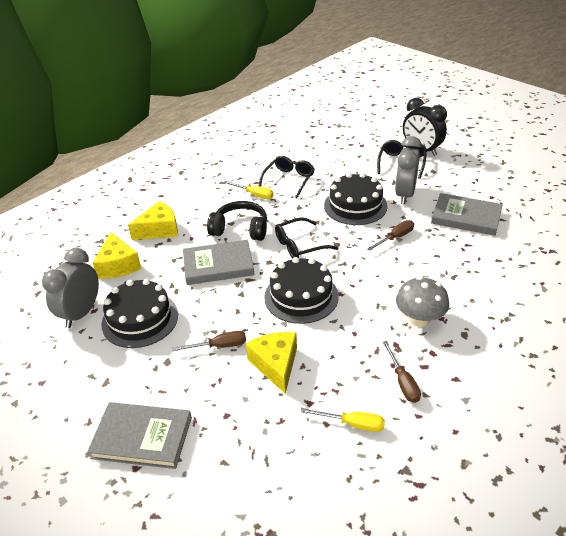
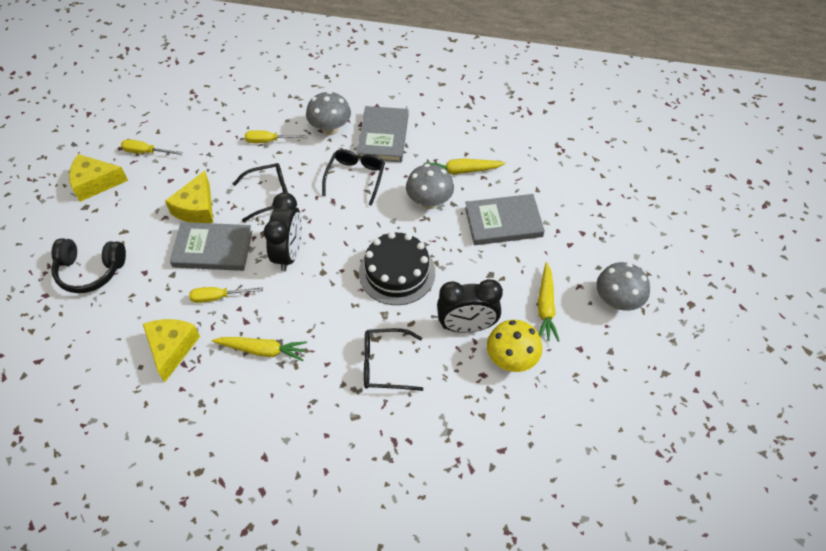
black cake: 3 -> 1
black clock: 1 -> 2
brown screwdriver: 3 -> 0
grey clock: 2 -> 0
grey mushroom: 1 -> 3
yellow carrot: 0 -> 3
yellow mushroom: 0 -> 1
yellow screwdriver: 2 -> 3

